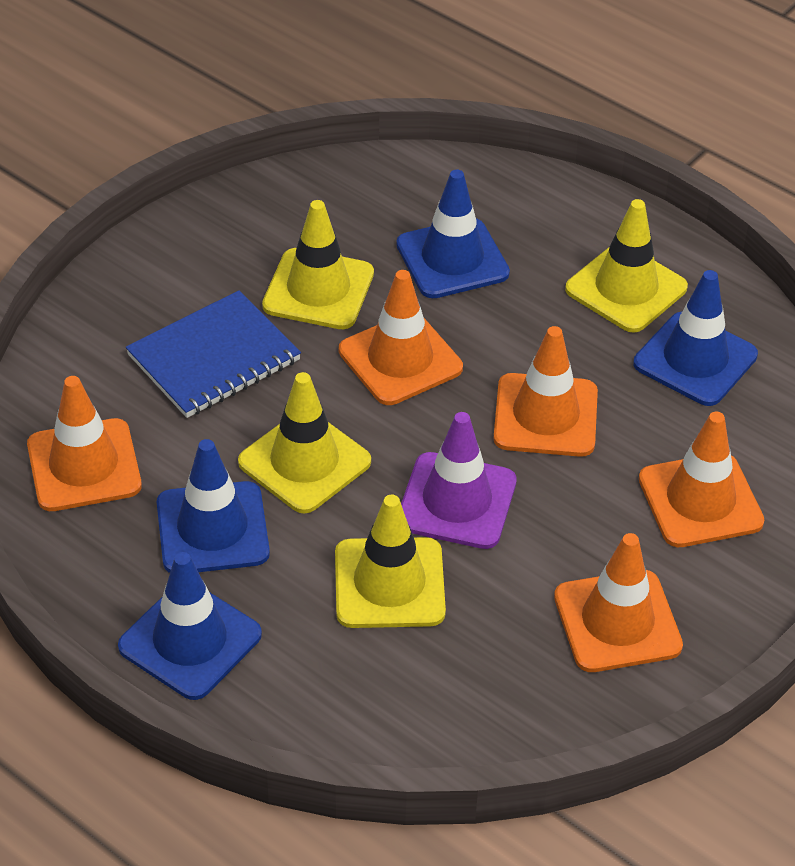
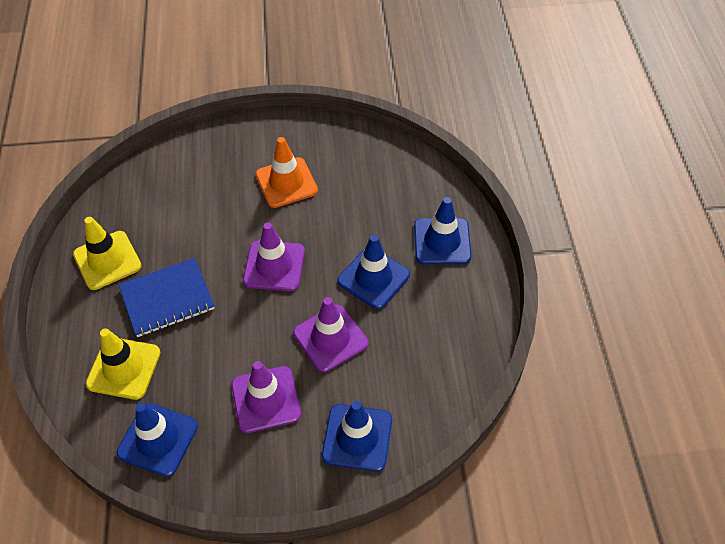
orange traffic cone: 5 -> 1
purple traffic cone: 1 -> 3
yellow traffic cone: 4 -> 2

